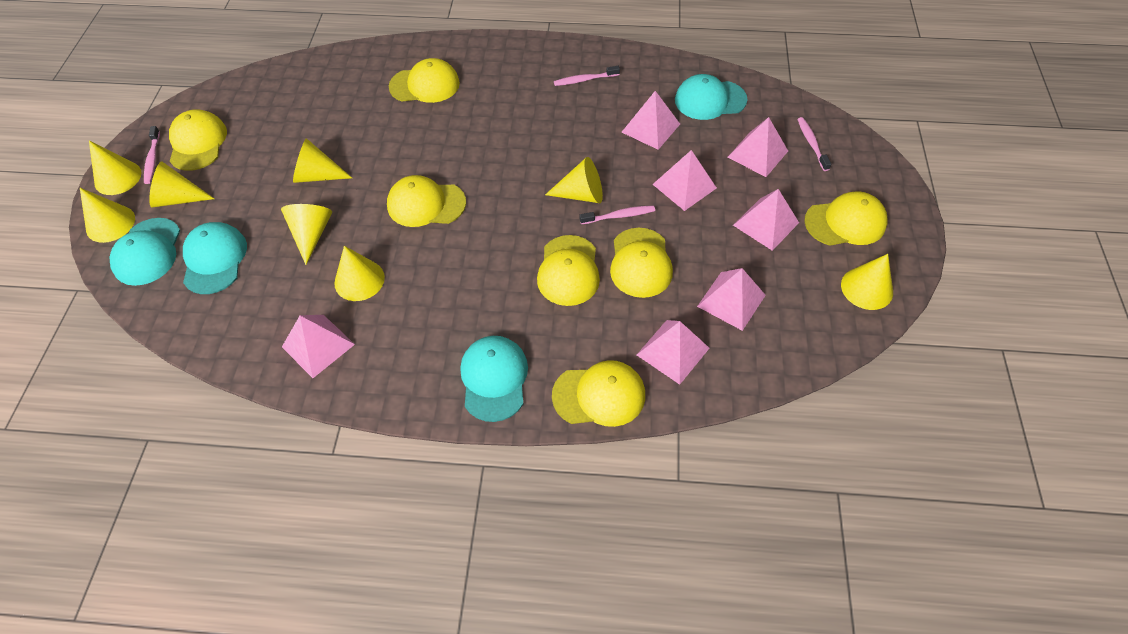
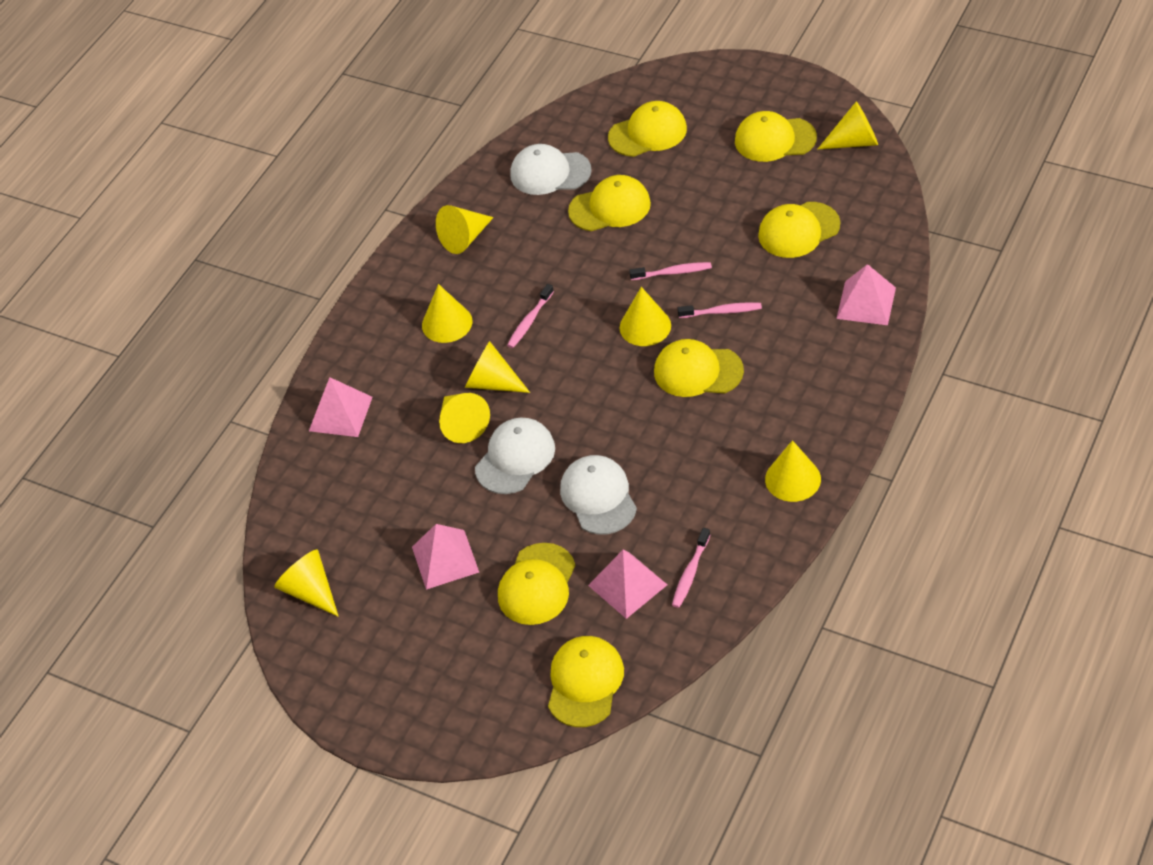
pink pyramid: 7 -> 4
turquoise cap: 4 -> 0
white cap: 0 -> 3

